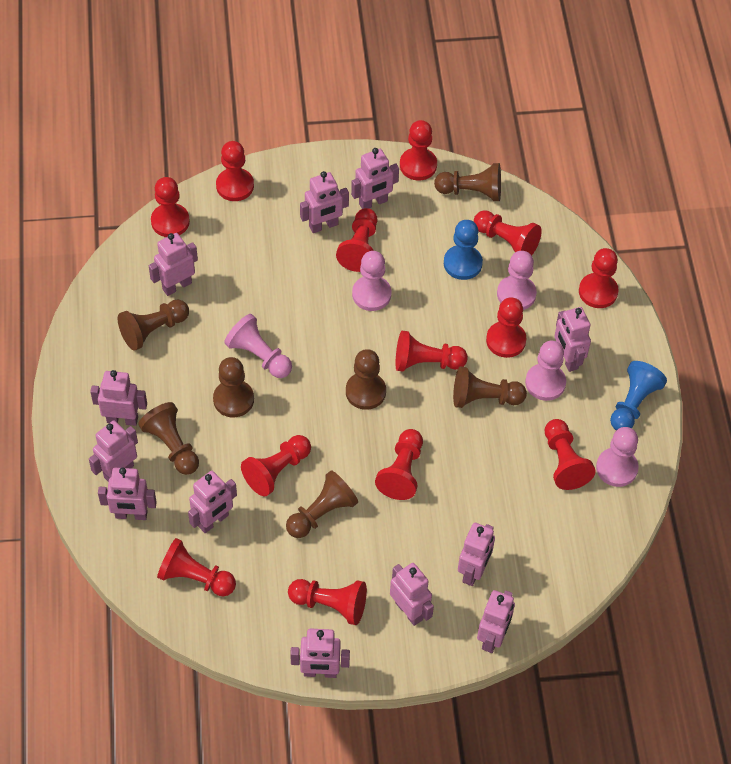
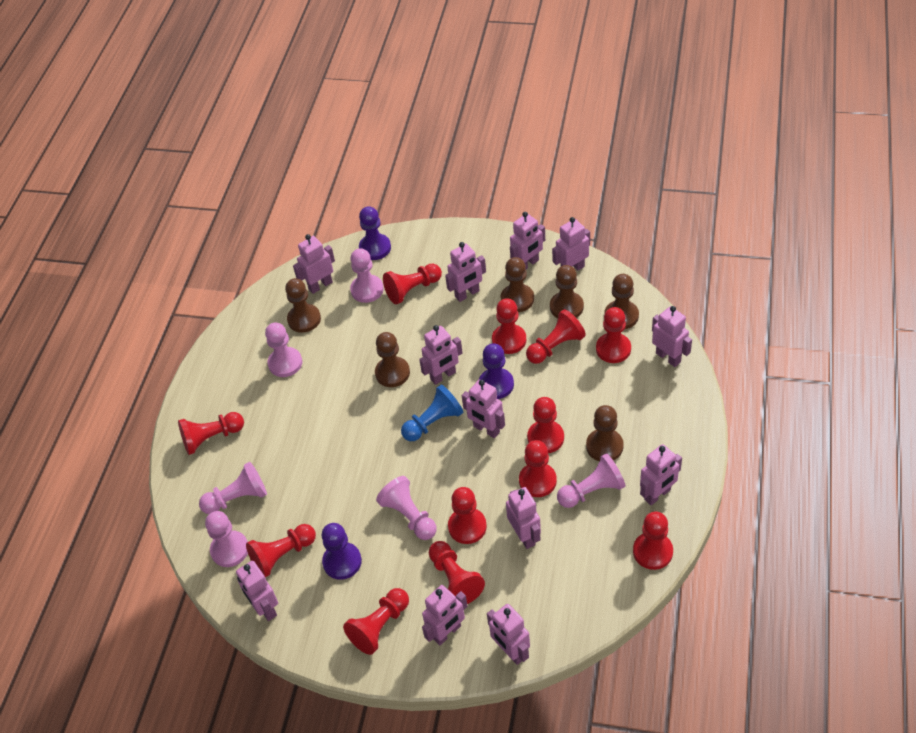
blue pawn: 2 -> 1
brown pawn: 7 -> 6
pink pawn: 5 -> 6
purple pawn: 0 -> 3
red pawn: 13 -> 12

